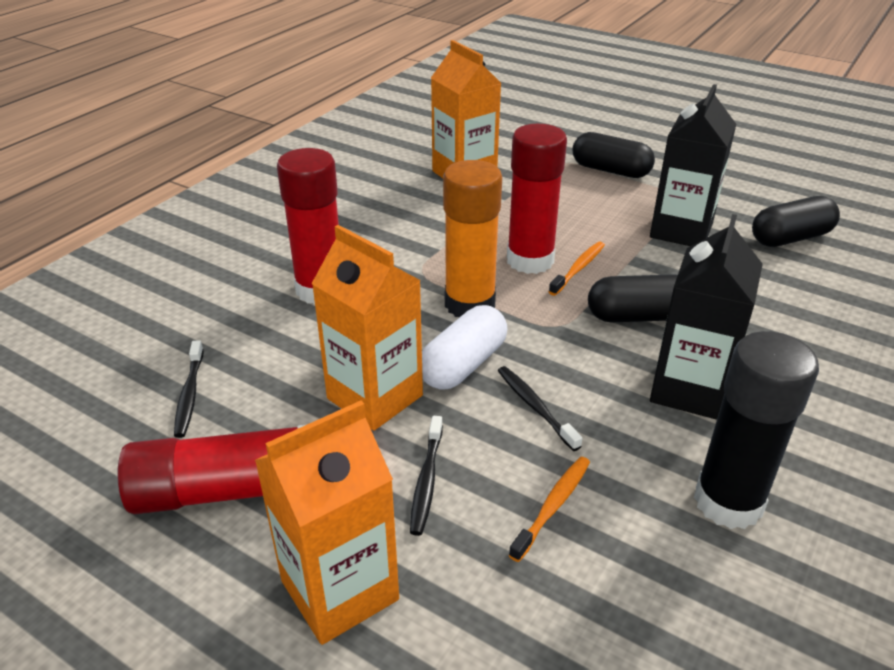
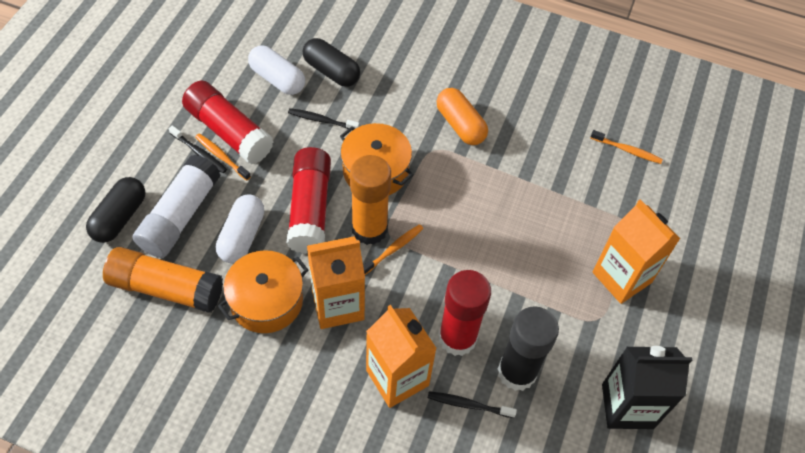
black capsule: 3 -> 2
black carton: 2 -> 1
orange capsule: 0 -> 1
orange glue stick: 1 -> 2
orange pot: 0 -> 2
orange toothbrush: 2 -> 3
white capsule: 1 -> 2
white glue stick: 0 -> 1

